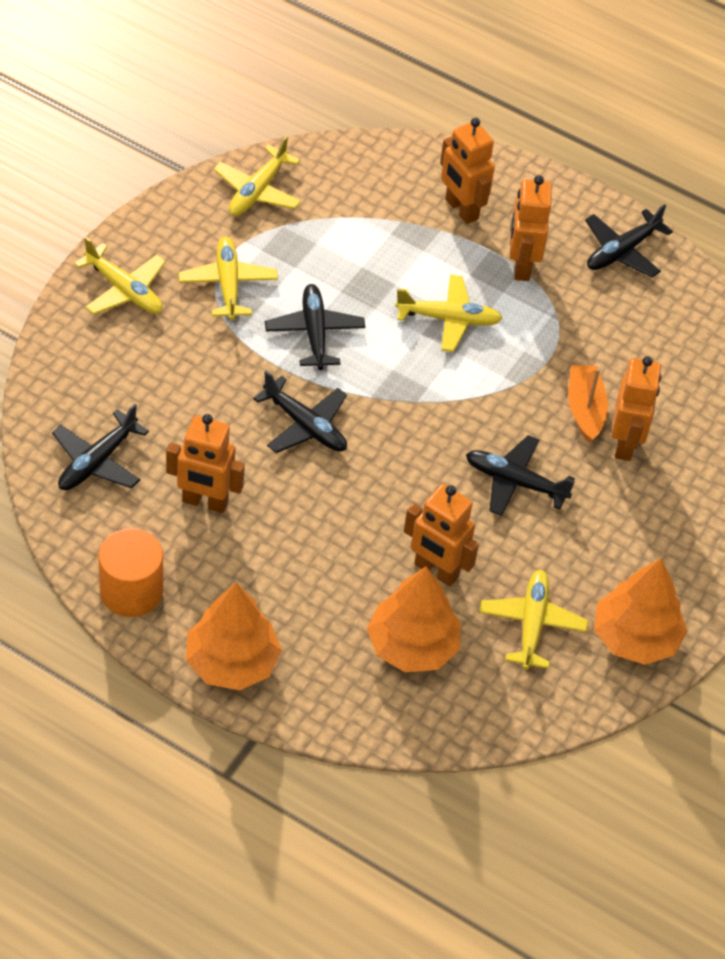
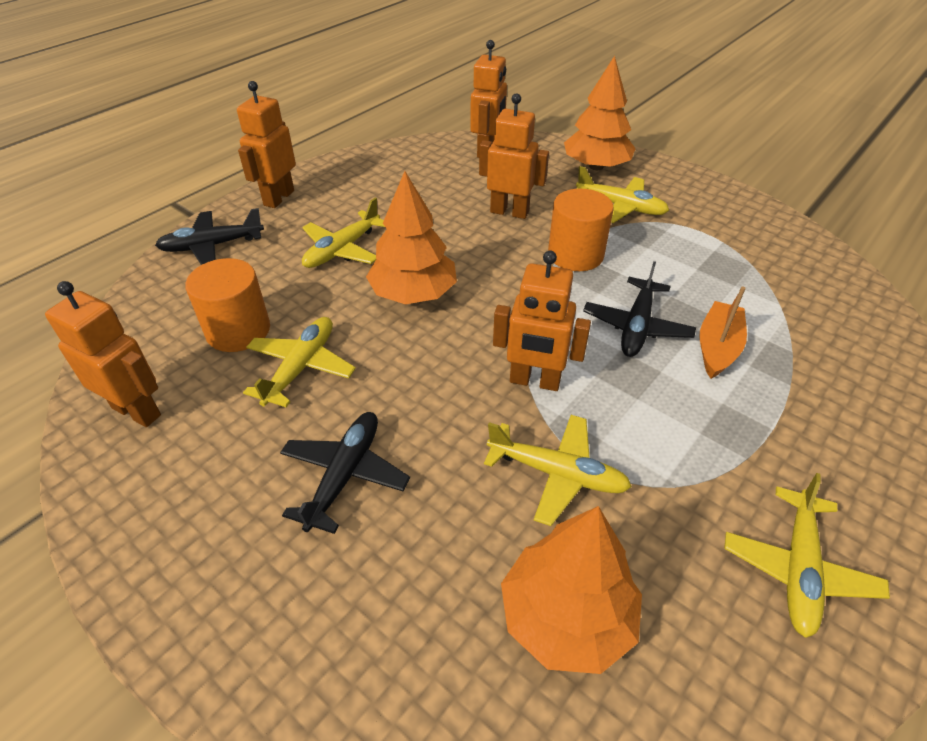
black plane: 5 -> 3
orange cylinder: 1 -> 2

